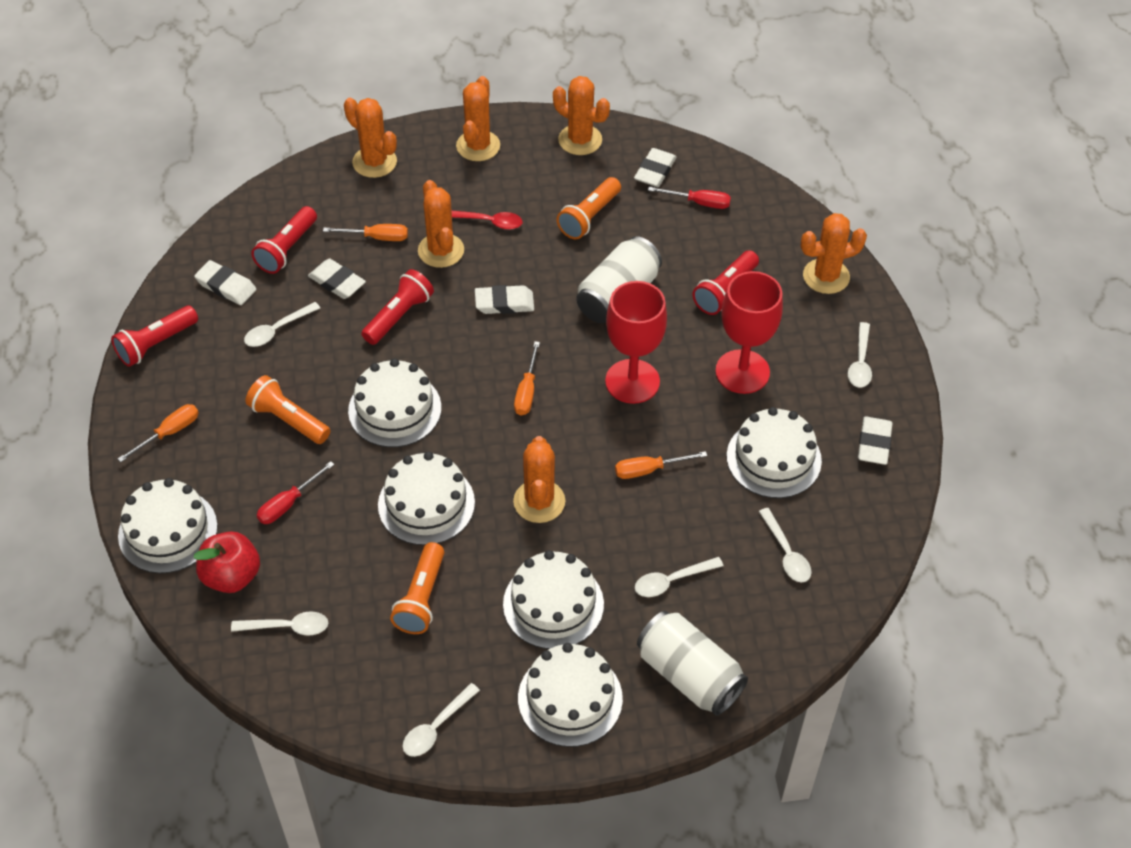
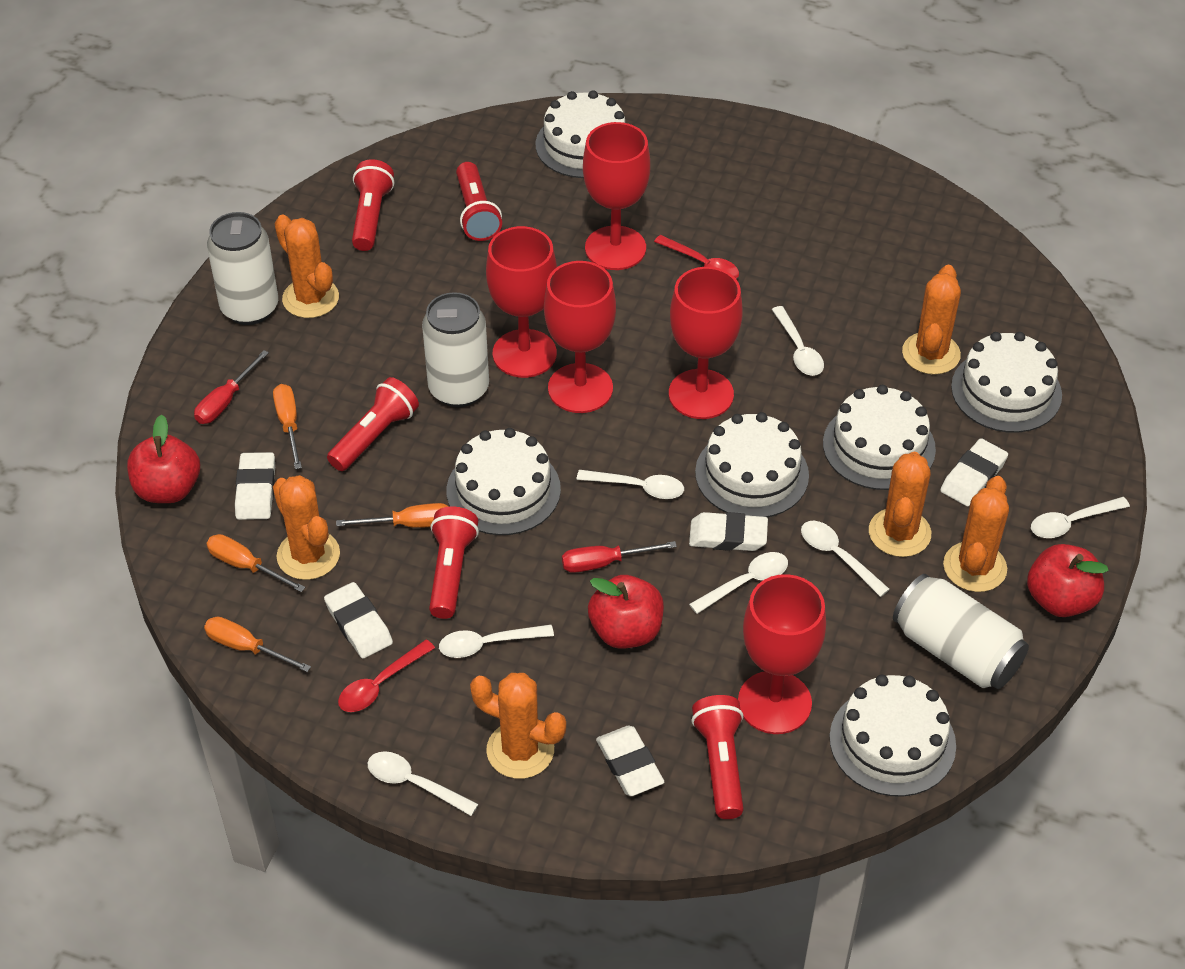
orange flashlight: 3 -> 0
red apple: 1 -> 3
red flashlight: 4 -> 5
red goblet: 2 -> 5
red spoon: 1 -> 2
white can: 2 -> 3
white spoon: 6 -> 7

